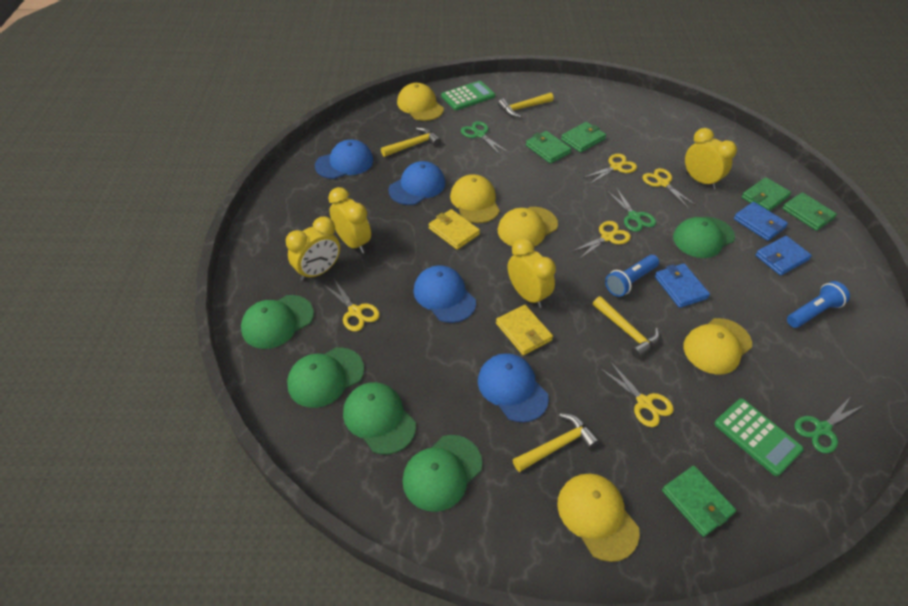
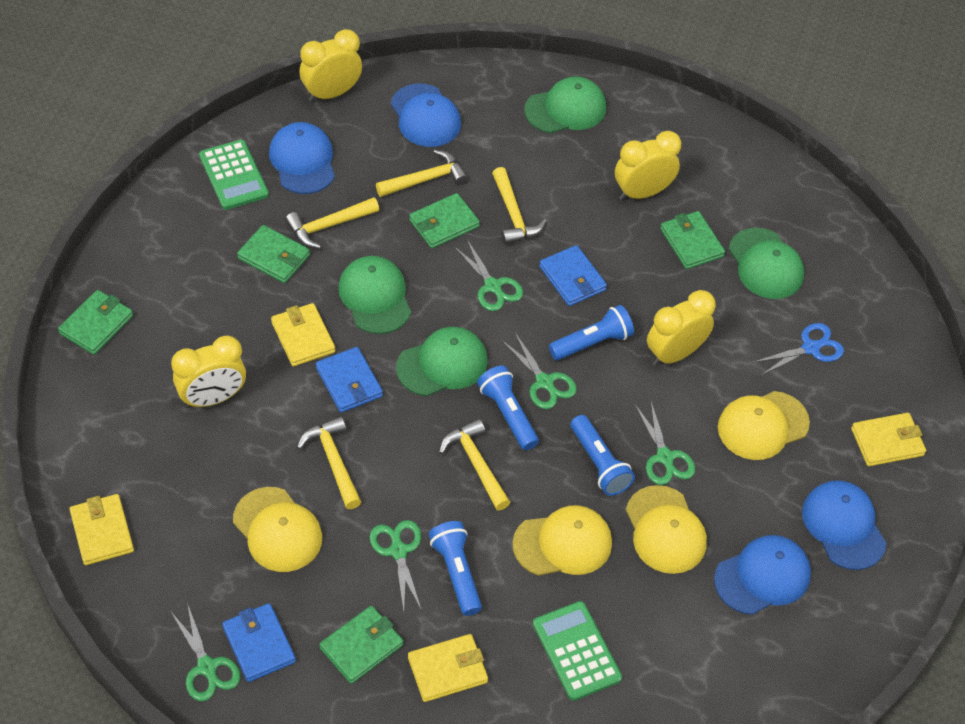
blue flashlight: 2 -> 4
blue scissors: 0 -> 1
green cap: 5 -> 4
green scissors: 3 -> 5
yellow cap: 5 -> 4
yellow hammer: 4 -> 5
yellow scissors: 5 -> 0
yellow wallet: 2 -> 4

